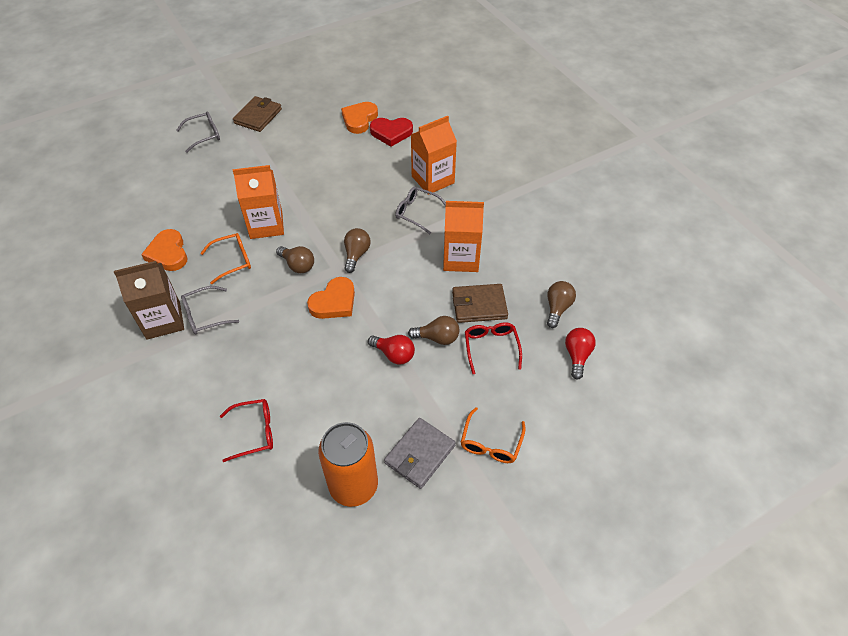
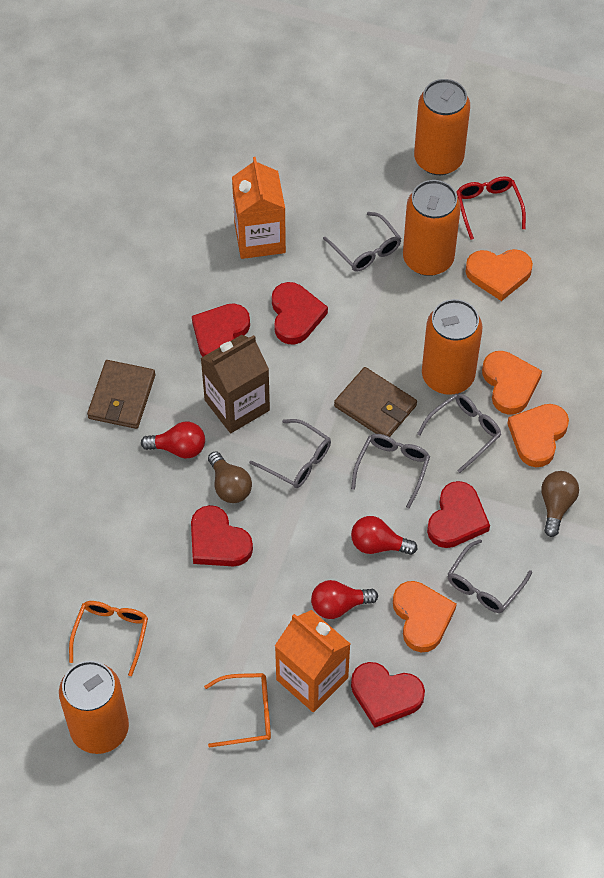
brown light bulb: 4 -> 2
grey glasses: 3 -> 5
grey wallet: 1 -> 0
orange can: 1 -> 4
orange carton: 3 -> 2
orange heart: 3 -> 4
red glasses: 2 -> 1
red heart: 1 -> 5
red light bulb: 2 -> 3

